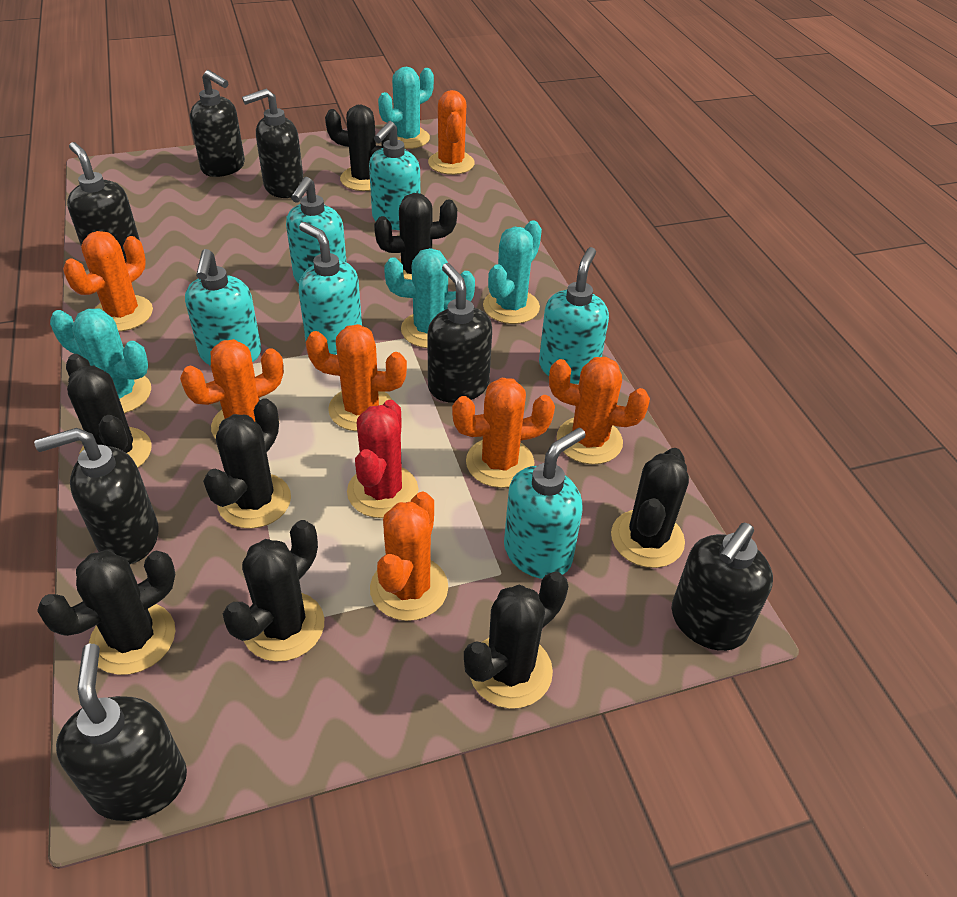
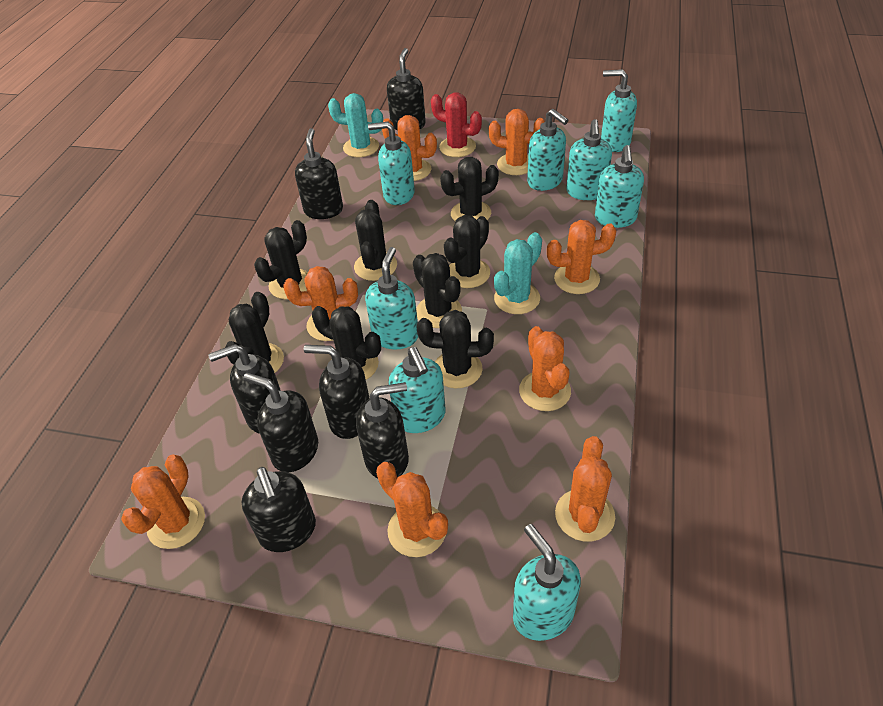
orange cactus: 7 -> 8
turquoise cactus: 4 -> 2
turquoise soap dispenser: 6 -> 8

